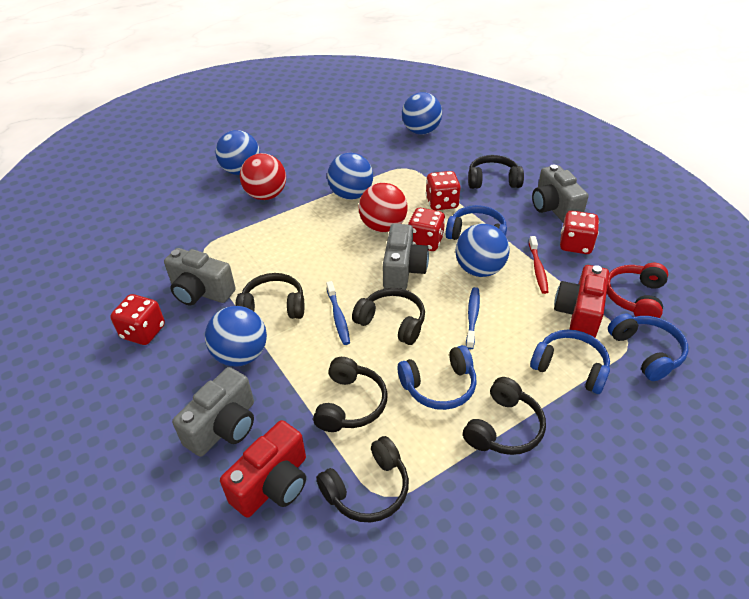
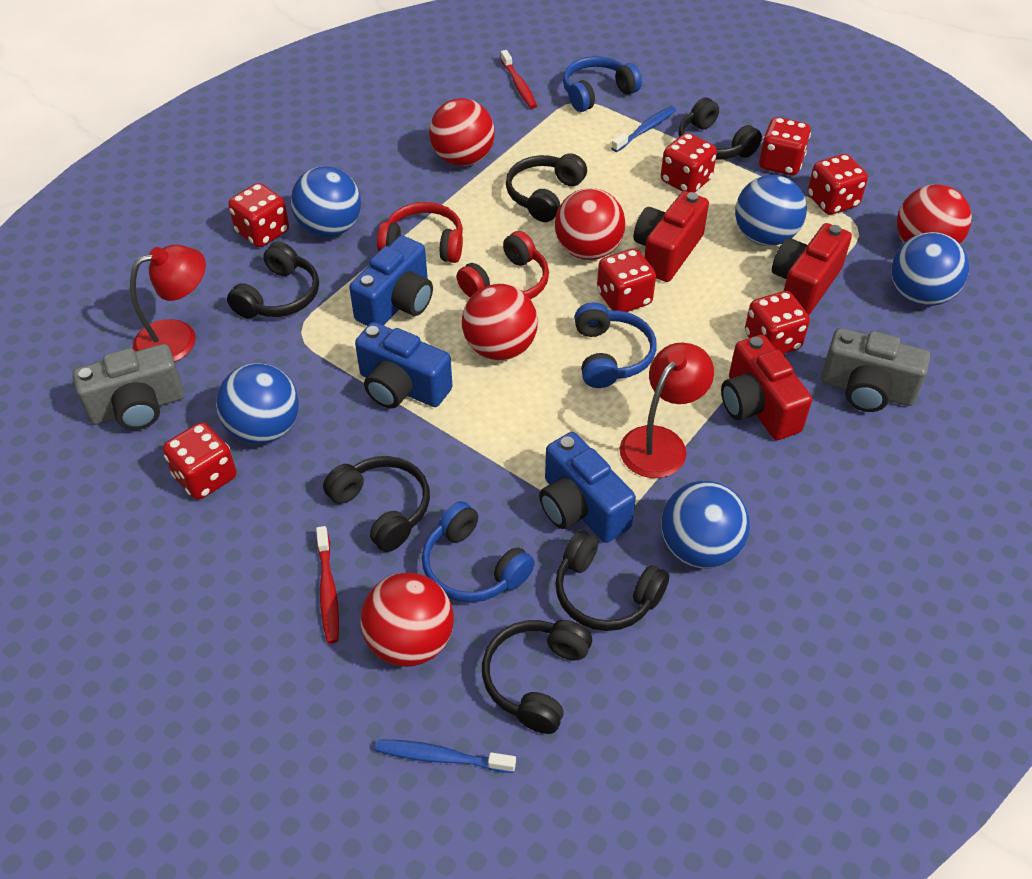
blue camera: 0 -> 3
blue headphones: 4 -> 3
grey camera: 4 -> 2
red ball: 2 -> 5
red camera: 2 -> 3
red dice: 4 -> 7
red headphones: 1 -> 2
red lamp: 0 -> 2
red toothbrush: 1 -> 2

